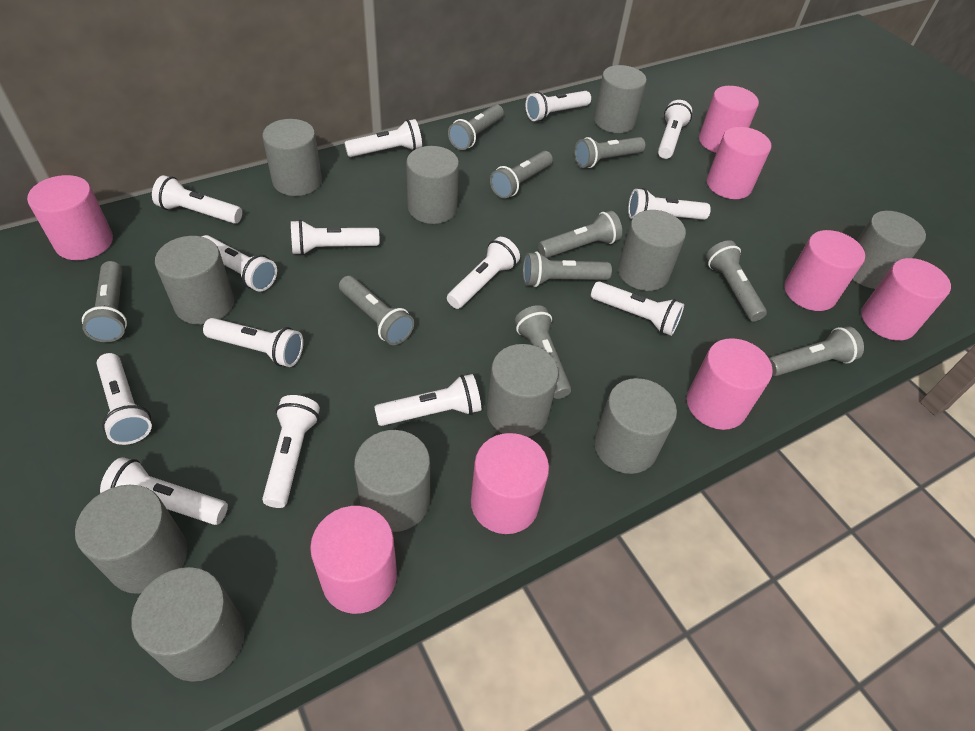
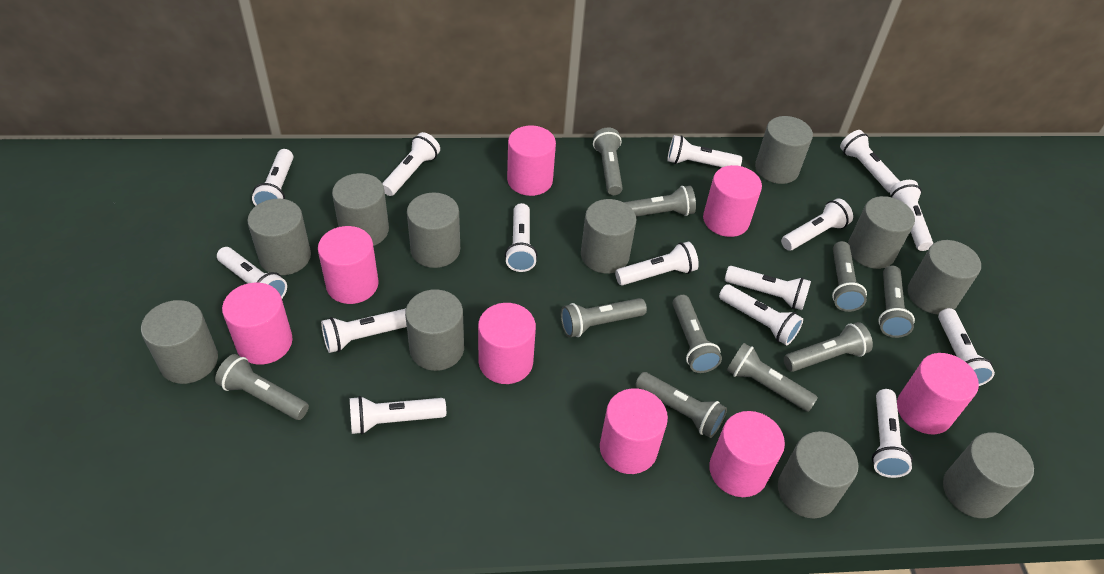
white flashlight: 14 -> 15

